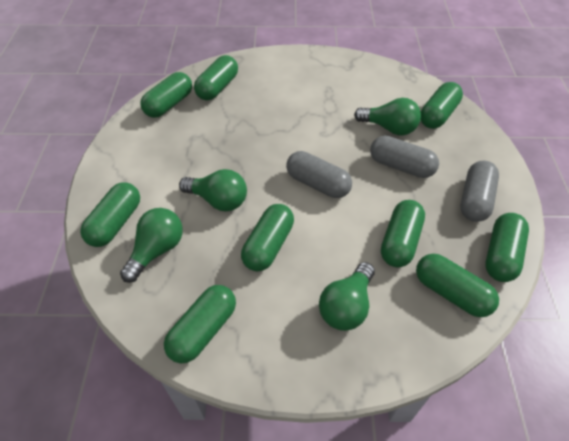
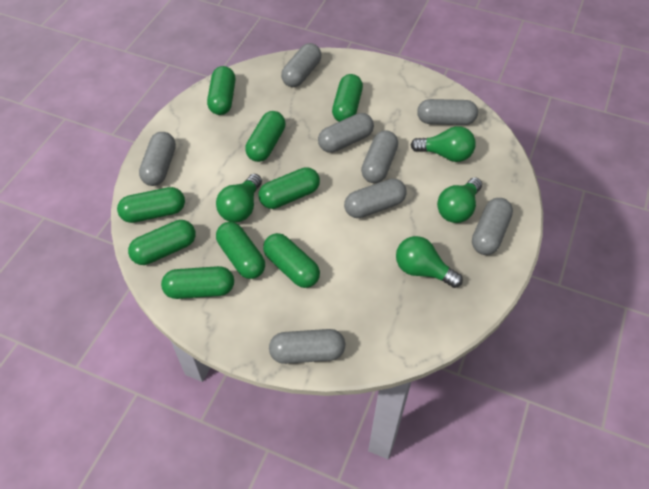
grey capsule: 3 -> 8

